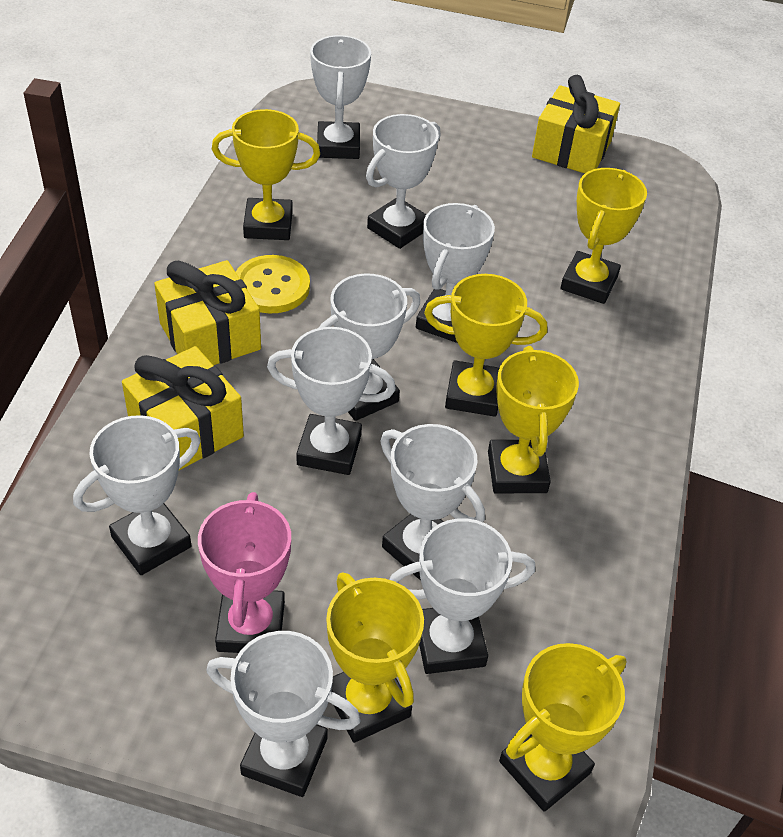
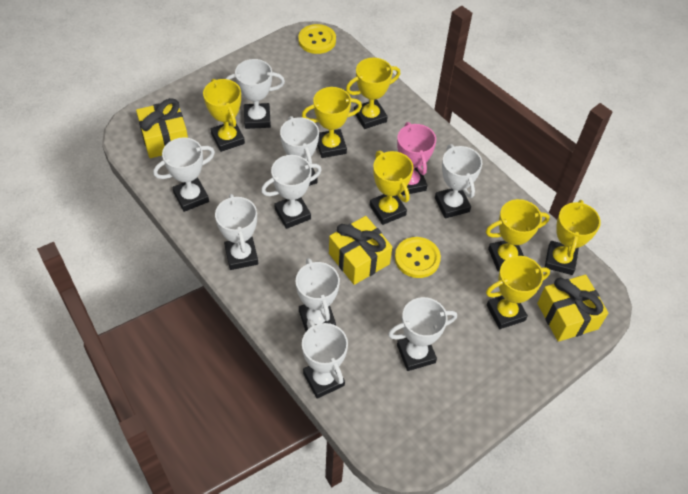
yellow button: 1 -> 2
yellow trophy: 6 -> 7

